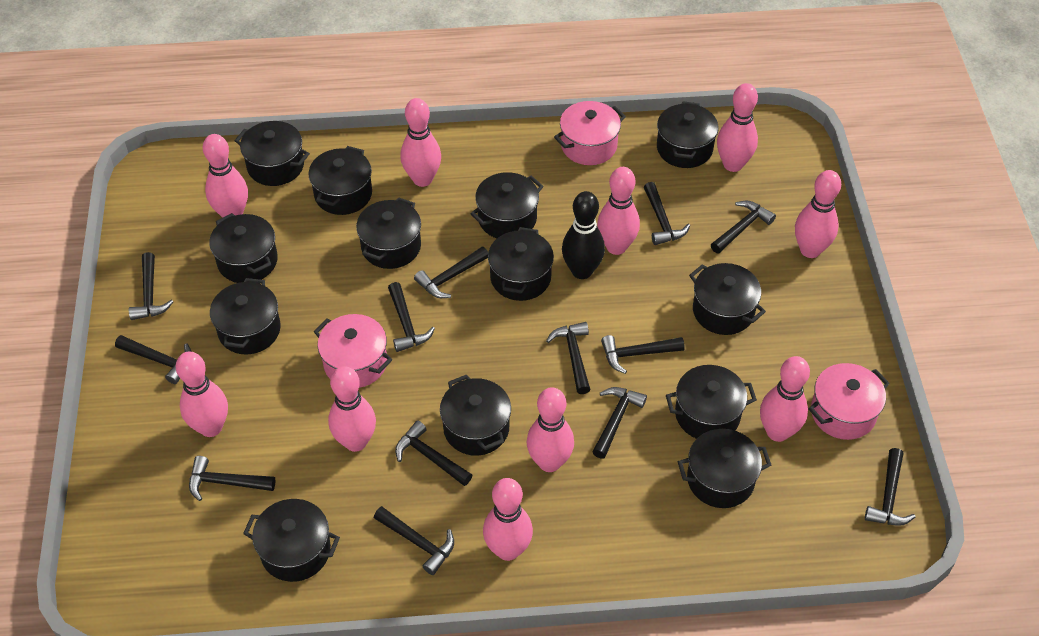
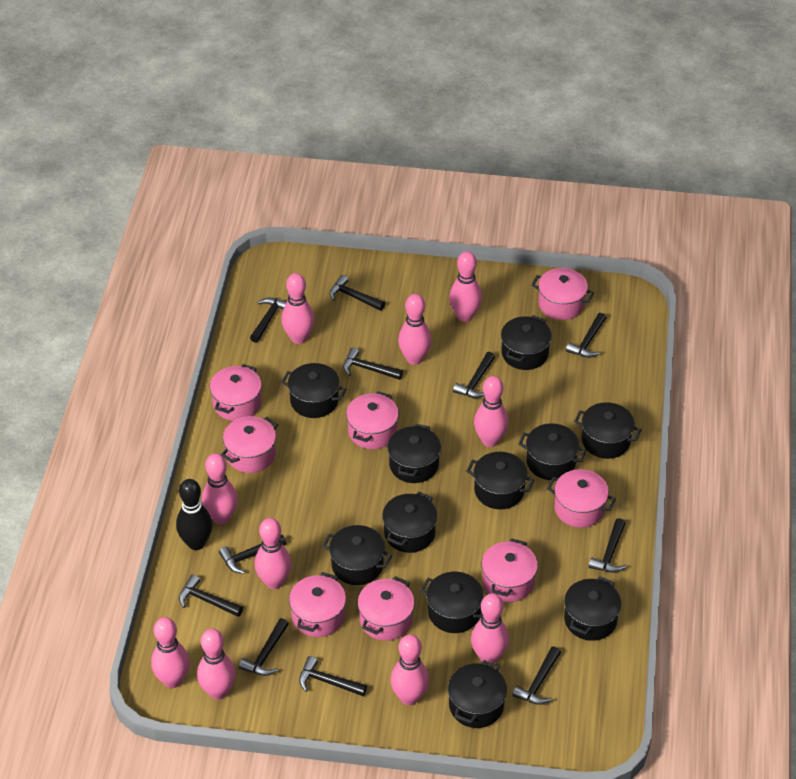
black hammer: 13 -> 11
black pot: 13 -> 11
pink pot: 3 -> 8

